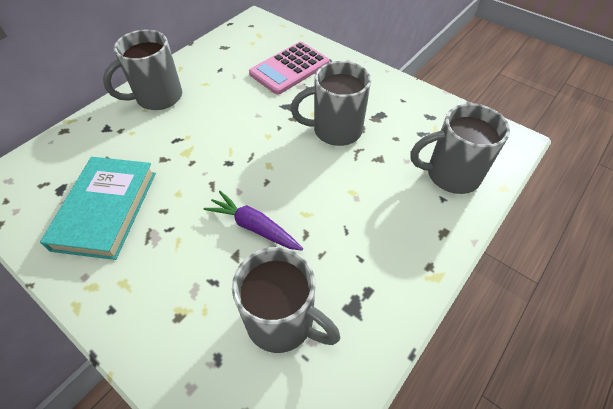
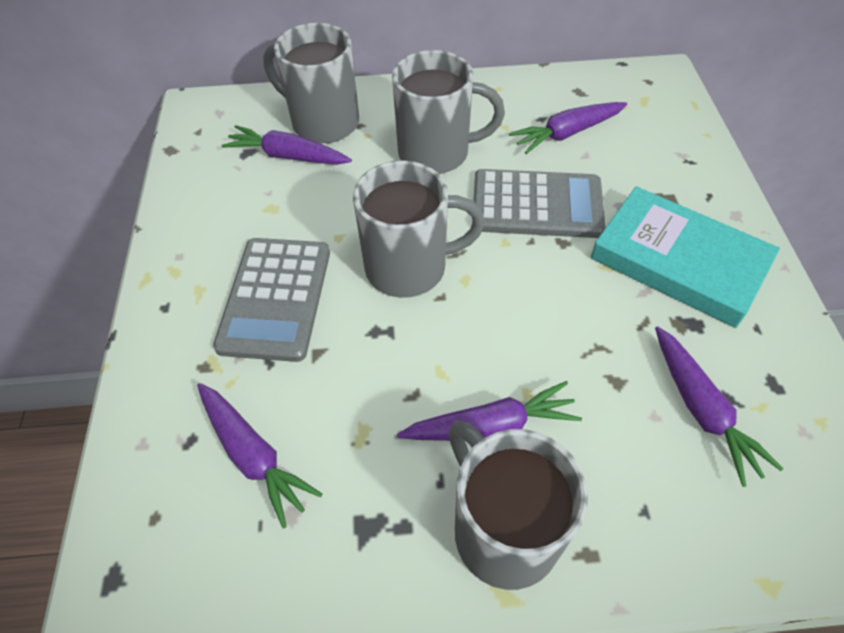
grey calculator: 0 -> 2
pink calculator: 1 -> 0
purple carrot: 1 -> 5

